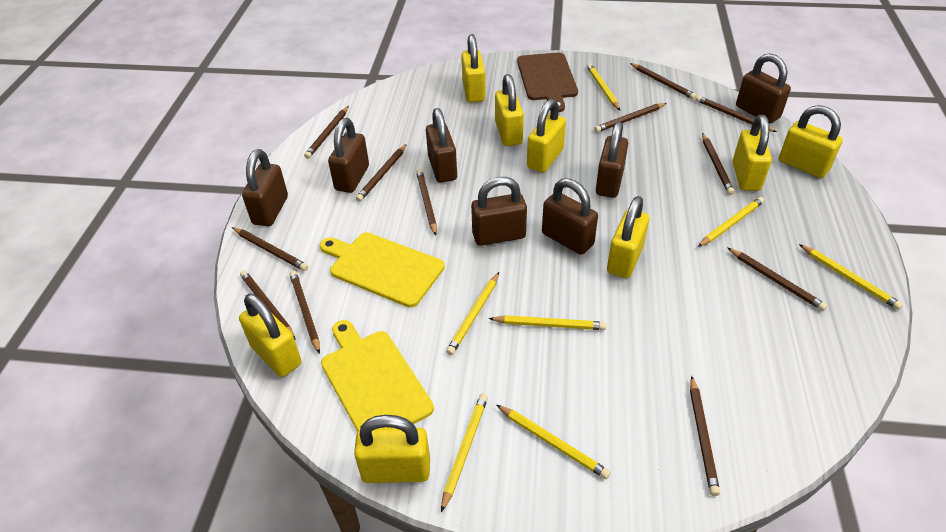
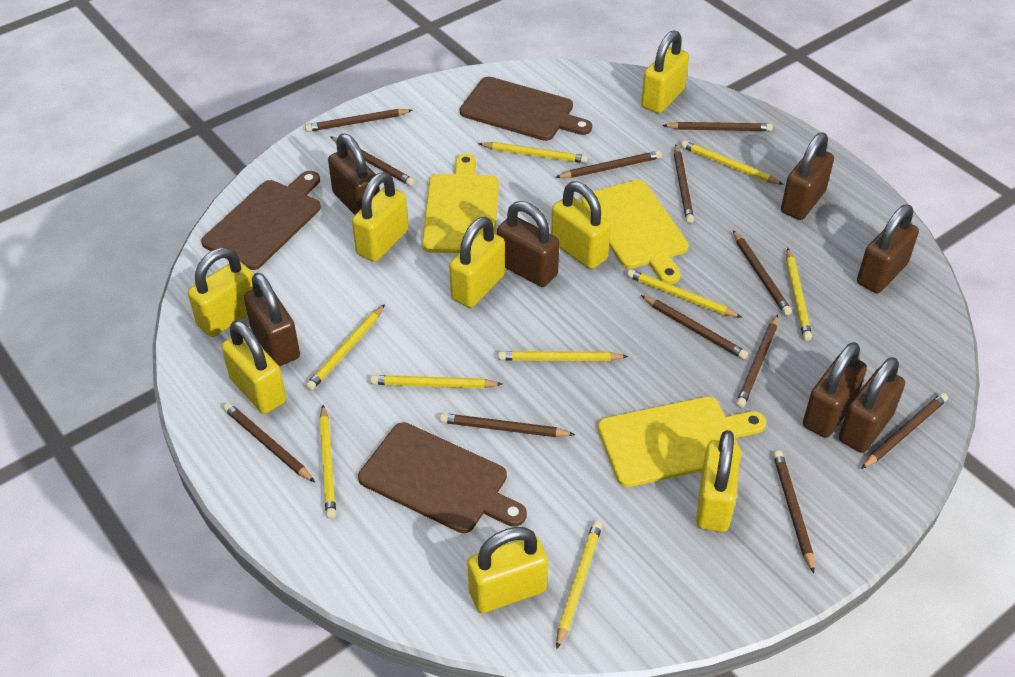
brown cutting board: 1 -> 3
yellow cutting board: 2 -> 3
yellow pencil: 7 -> 9

